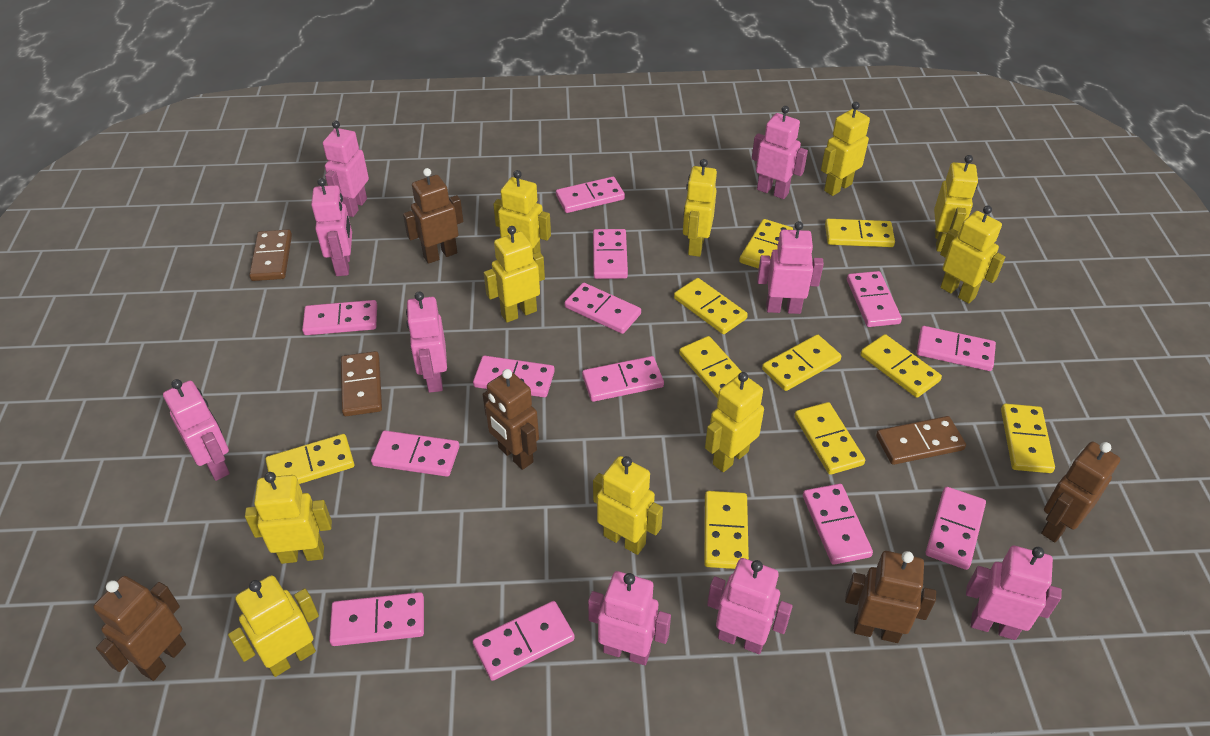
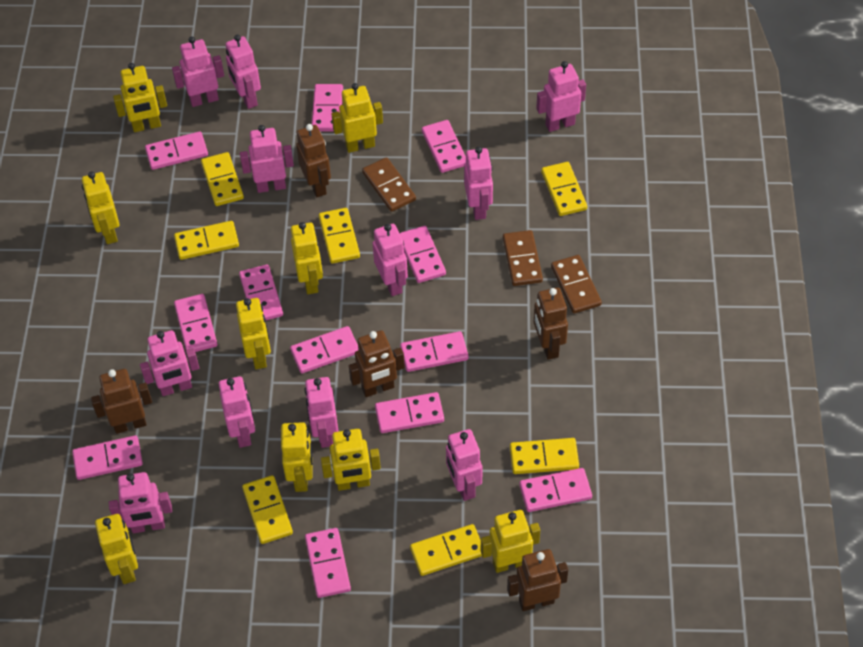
pink domino: 13 -> 12
pink robot: 9 -> 11
yellow domino: 10 -> 7
yellow robot: 10 -> 9

